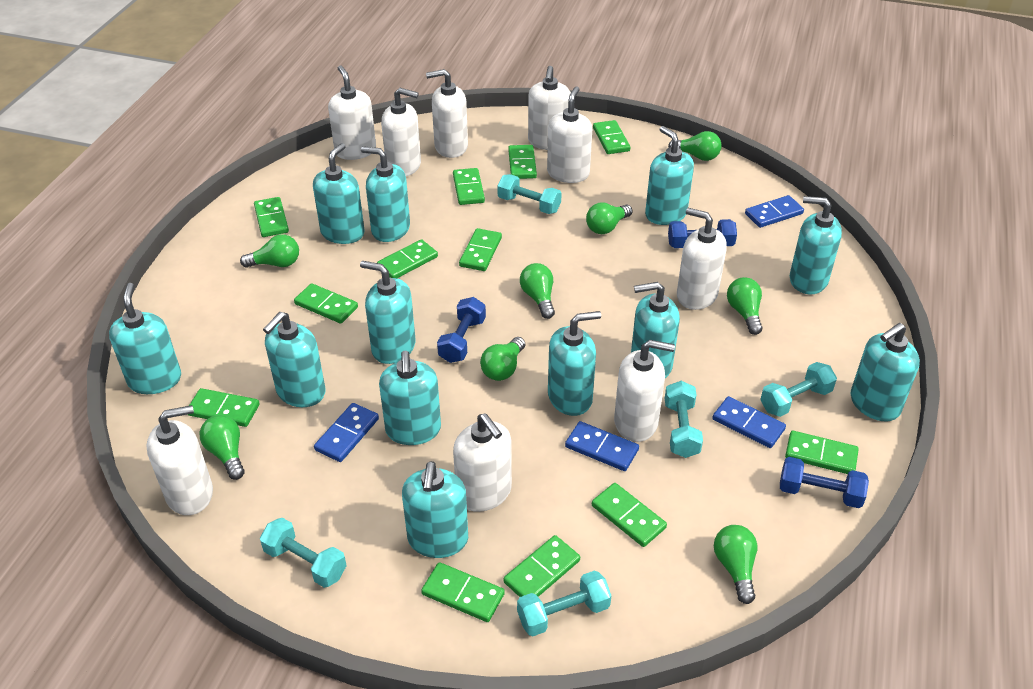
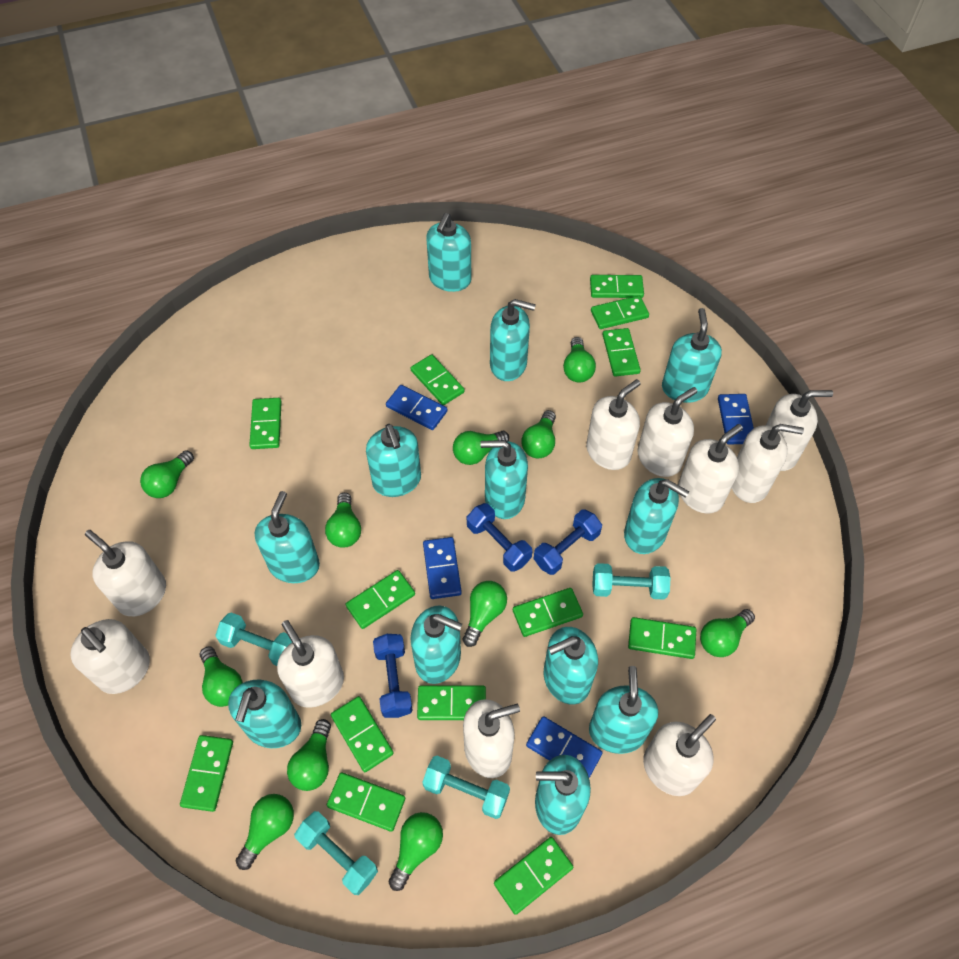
green domino: 12 -> 13
green light bulb: 8 -> 11
turquoise dumbbell: 5 -> 4
white soap dispenser: 9 -> 10

